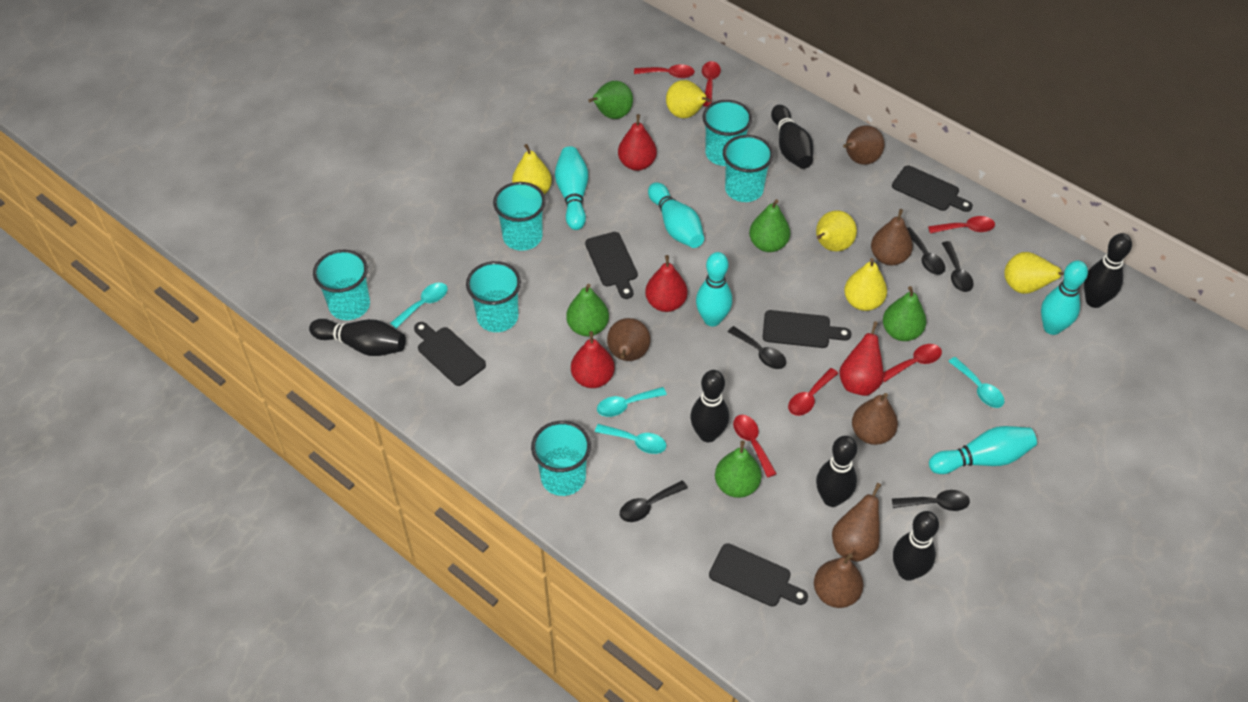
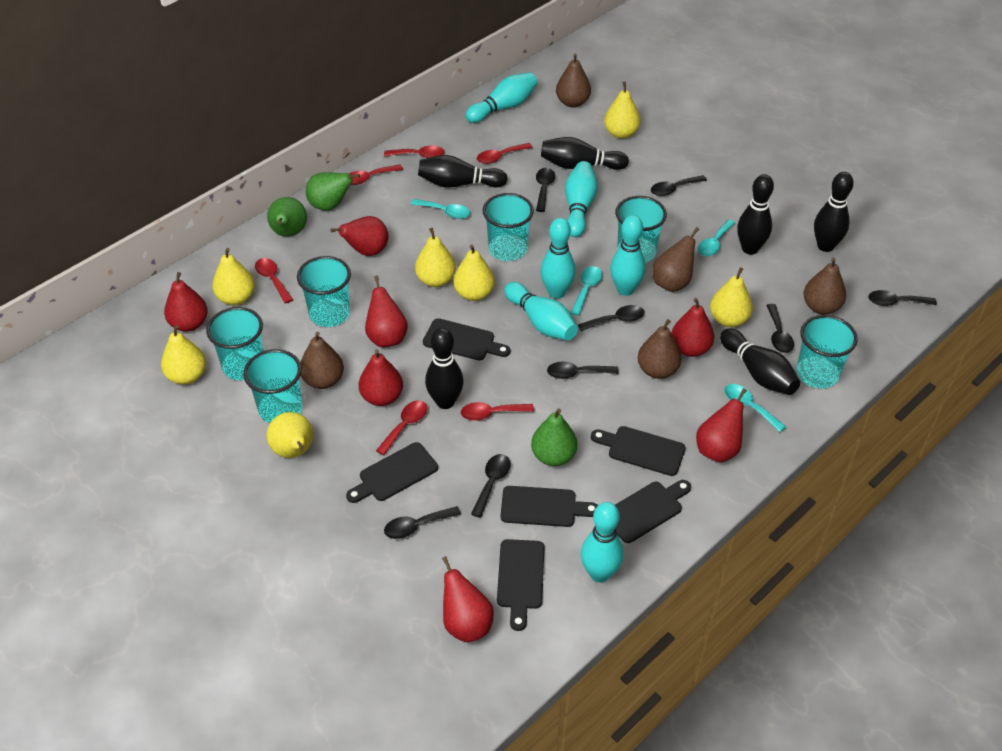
black cutting board: 5 -> 6
black spoon: 5 -> 8
brown pear: 6 -> 5
green pear: 5 -> 3
red pear: 4 -> 7
turquoise bowling pin: 5 -> 6
yellow pear: 5 -> 7

